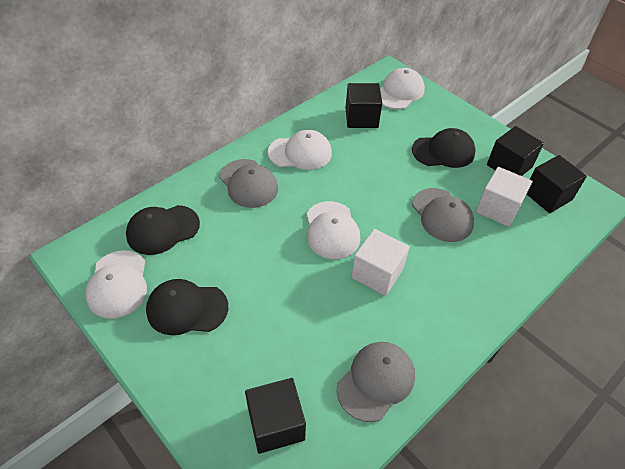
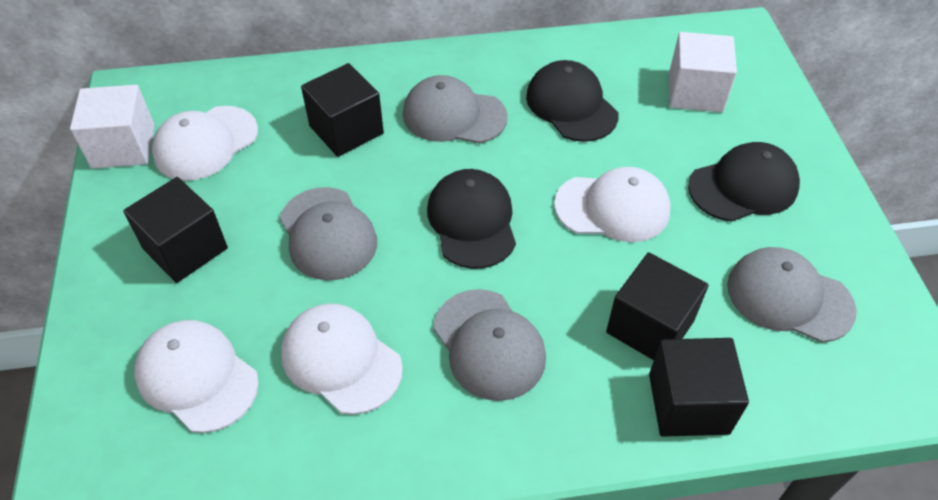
grey cap: 3 -> 4

